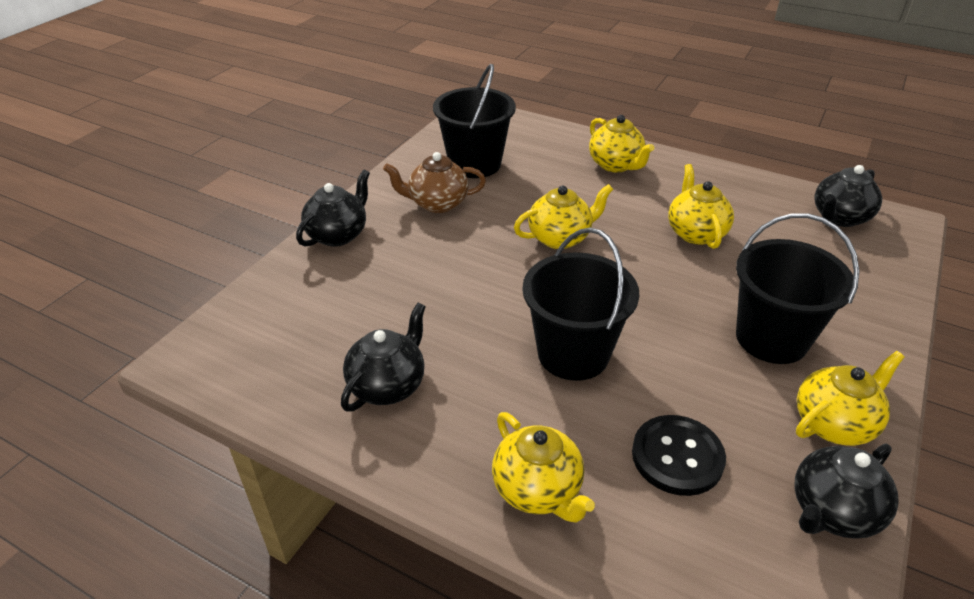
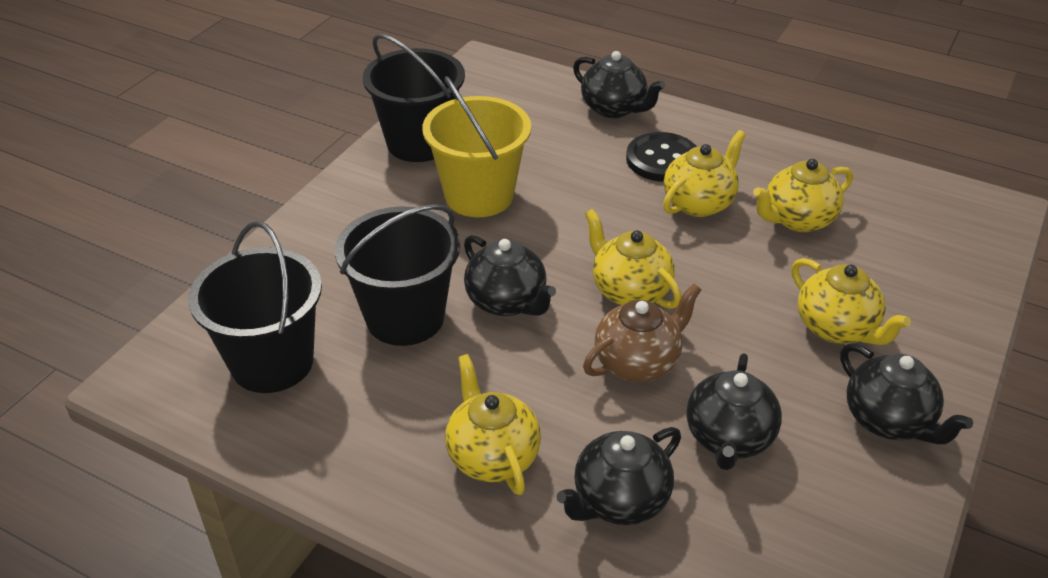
black teapot: 4 -> 5
yellow bucket: 0 -> 1

